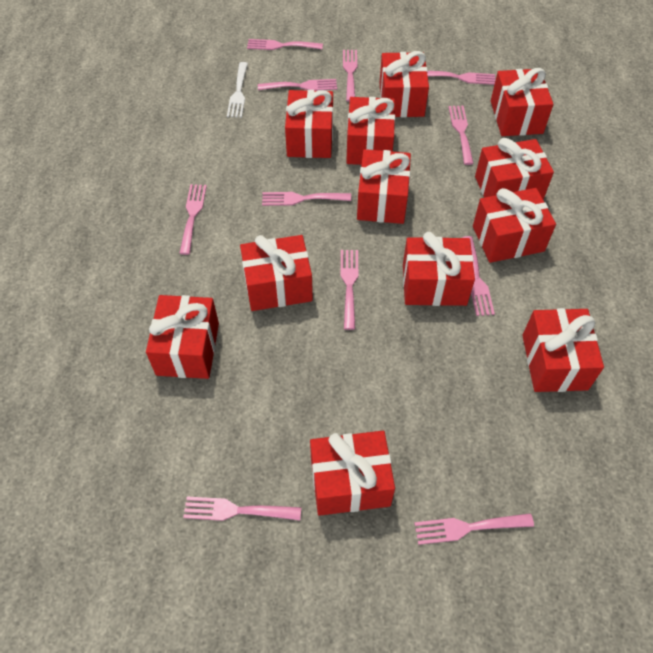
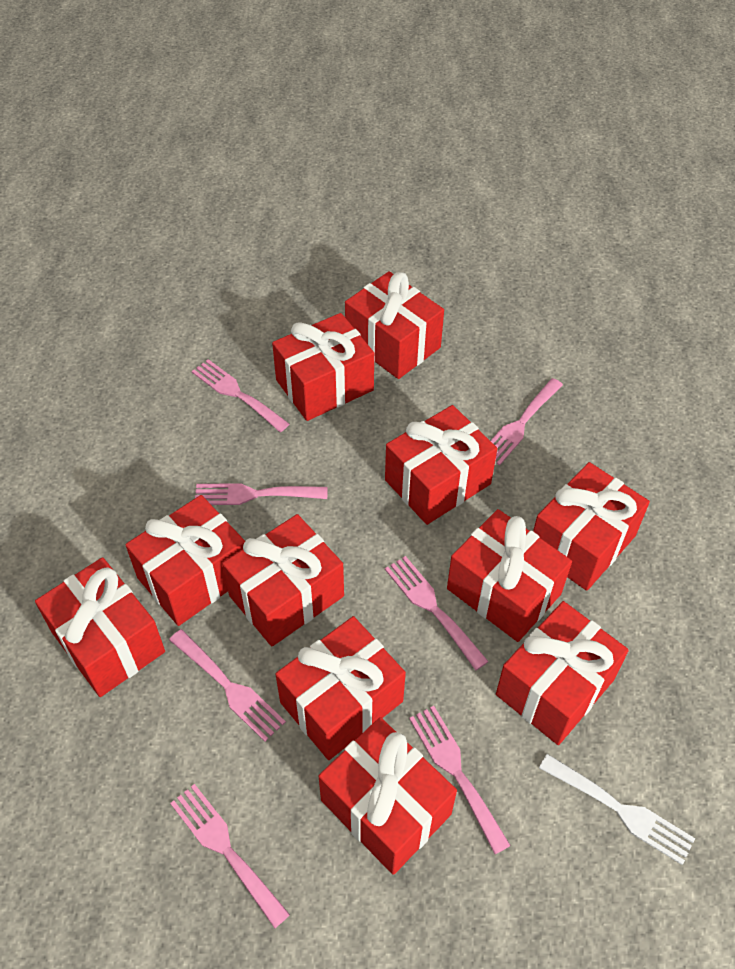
pink fork: 11 -> 7
red gift: 12 -> 11

